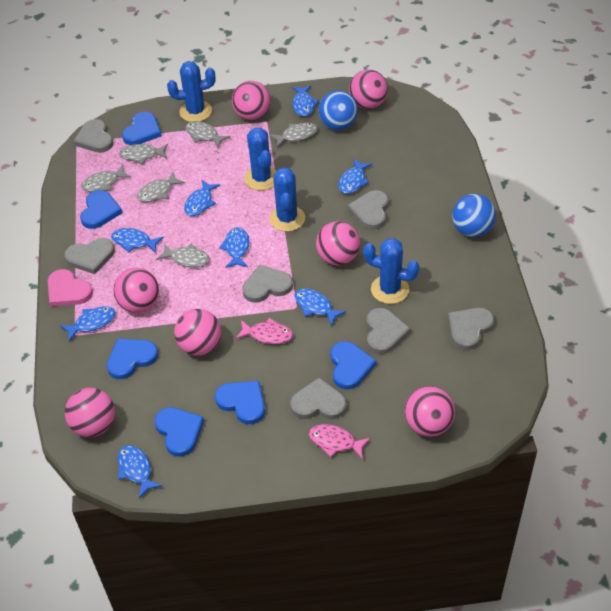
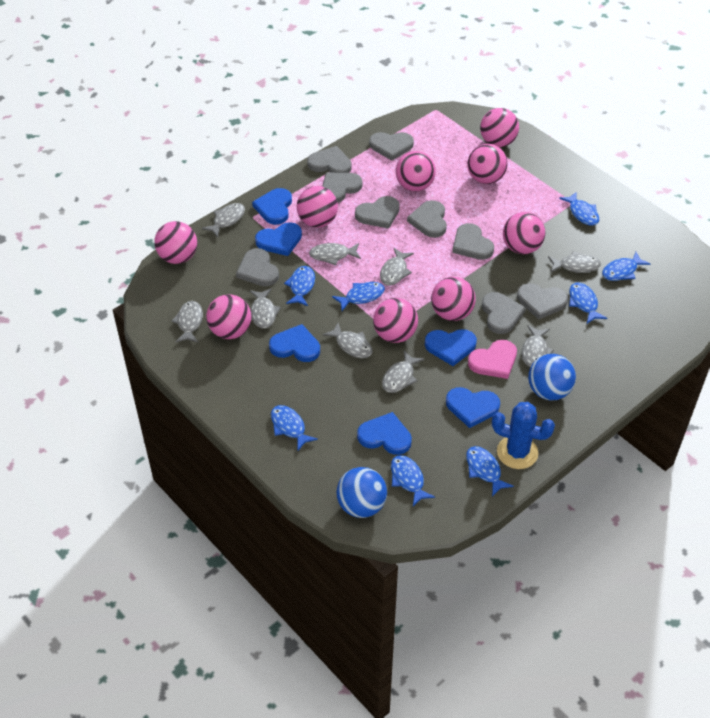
blue cactus: 4 -> 1
grey fish: 6 -> 9
grey heart: 7 -> 9
pink ball: 7 -> 9
pink fish: 2 -> 0

